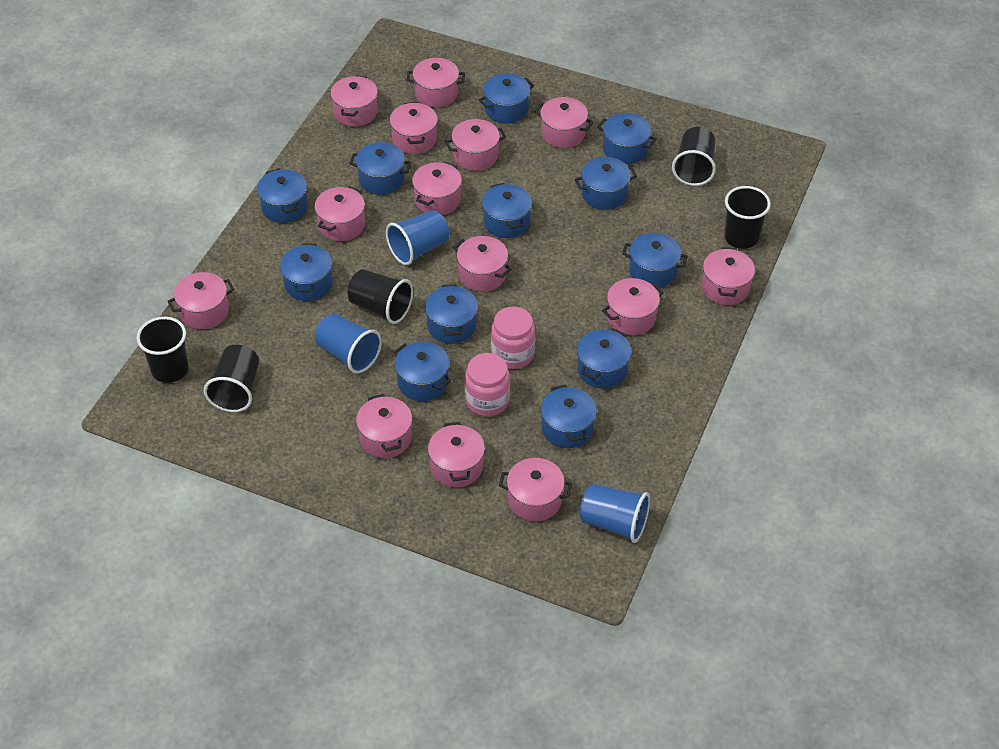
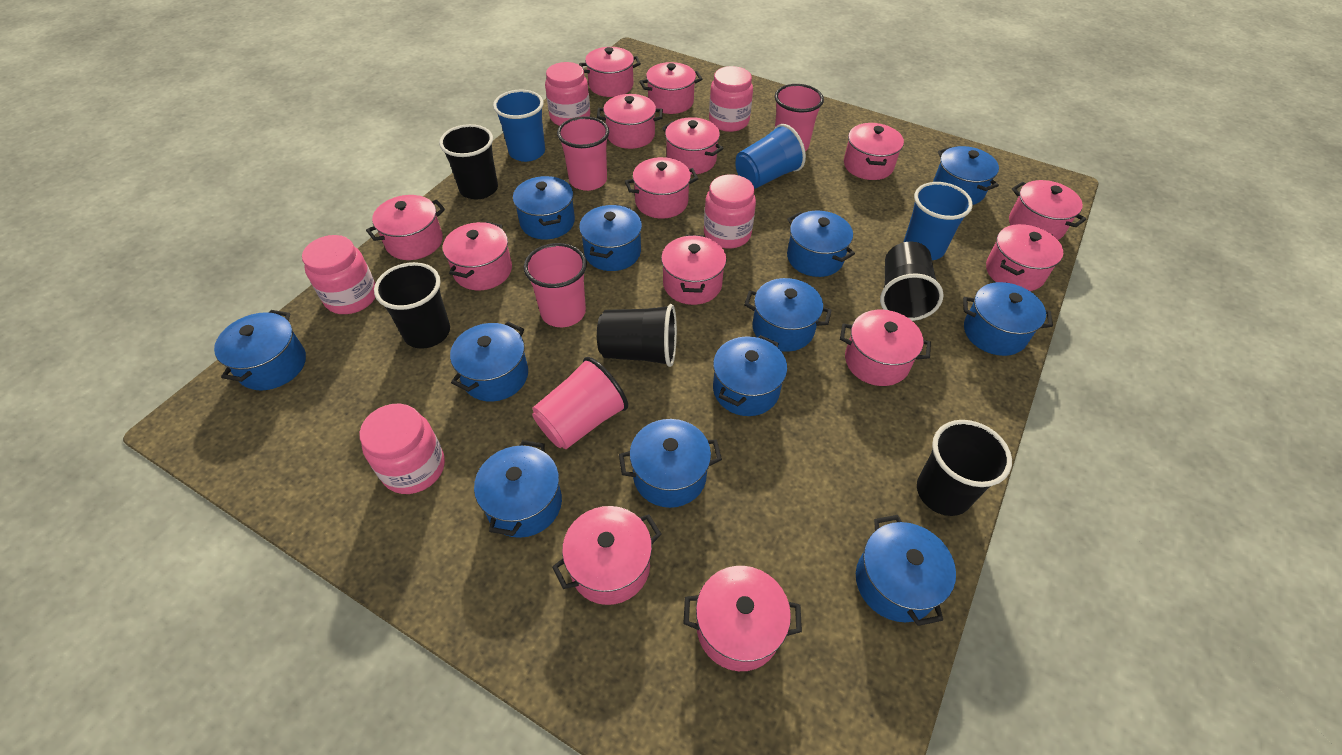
pink cup: 0 -> 4
pink jar: 2 -> 5

